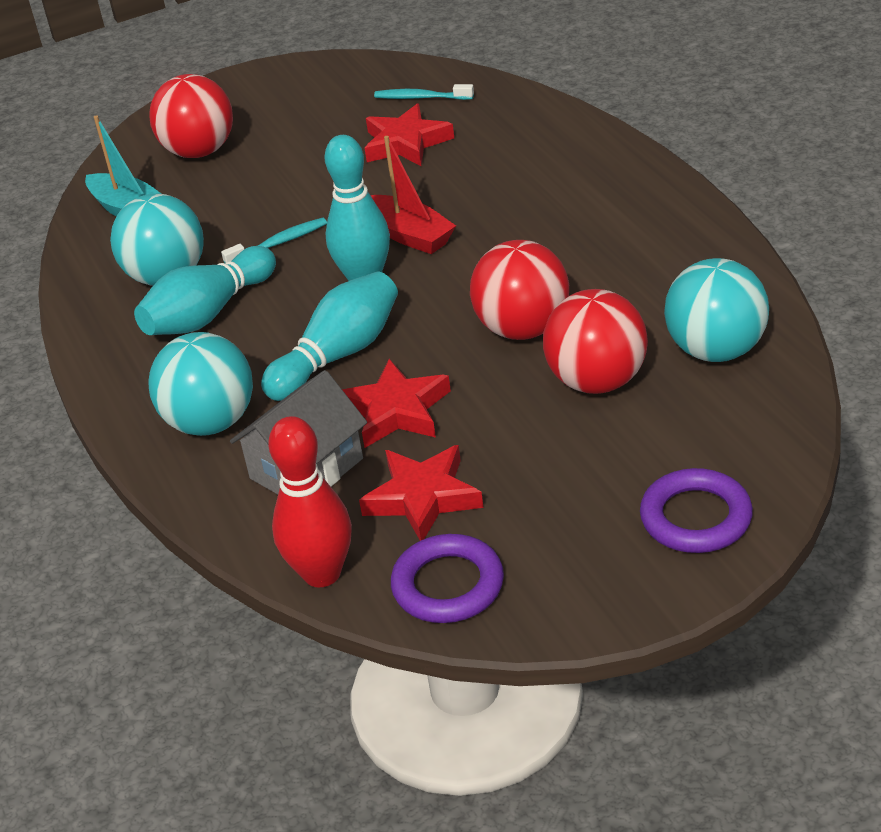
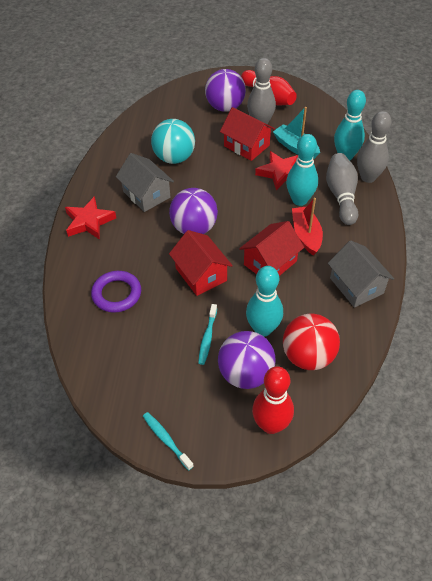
grey bowling pin: 0 -> 3
grey house: 1 -> 2
purple ball: 0 -> 3
purple ring: 2 -> 1
red ball: 3 -> 1
red bowling pin: 1 -> 2
red house: 0 -> 3
red star: 3 -> 2
turquoise ball: 3 -> 1

